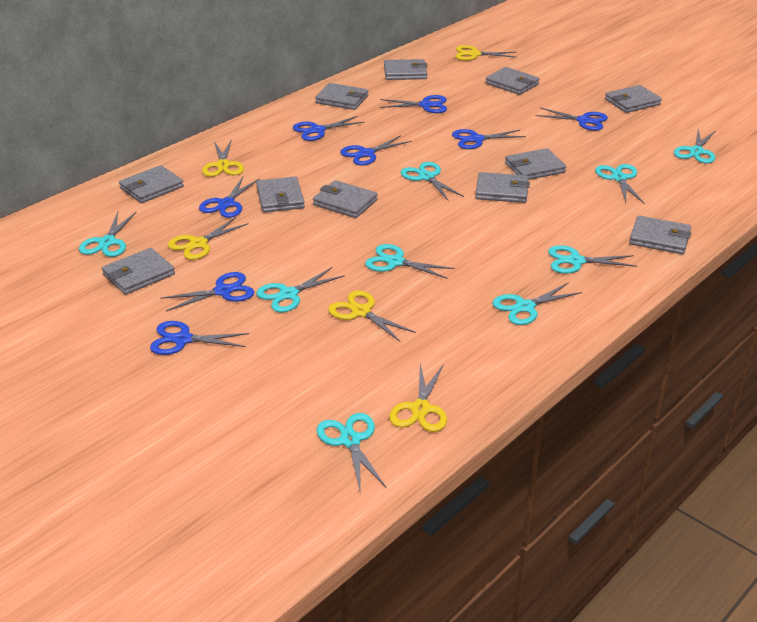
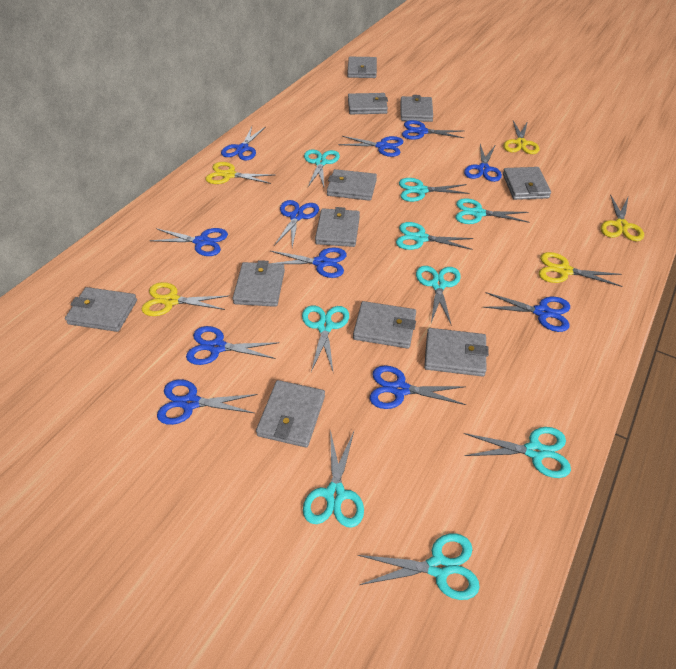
blue scissors: 8 -> 11

